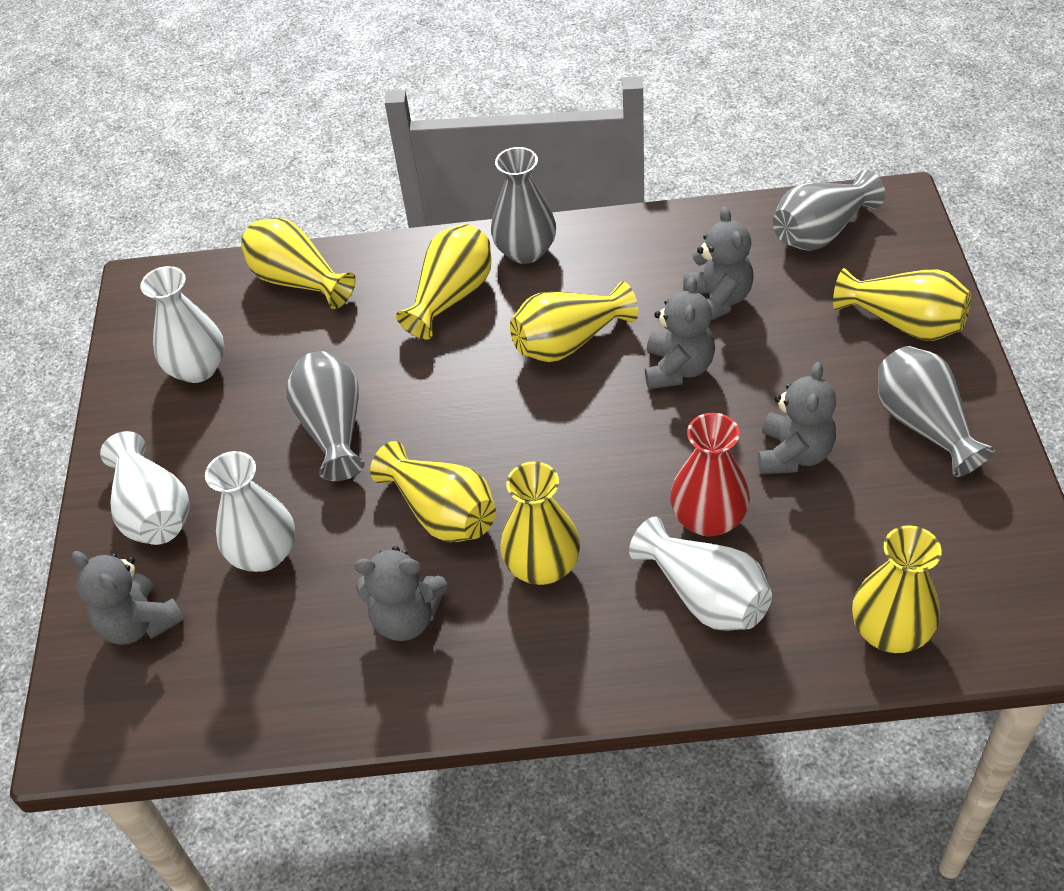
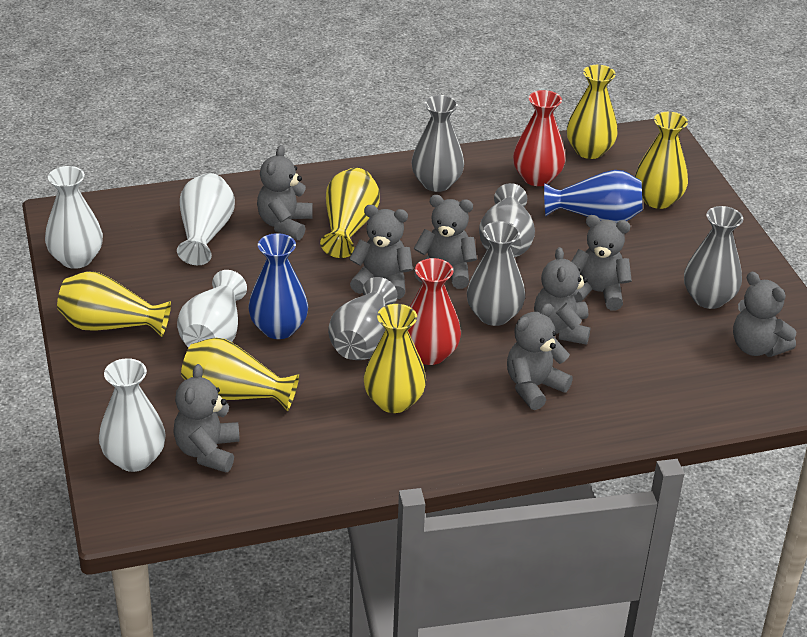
blue vase: 0 -> 2
grey teddy bear: 5 -> 8
grey vase: 4 -> 5
red vase: 1 -> 2
yellow vase: 7 -> 6

